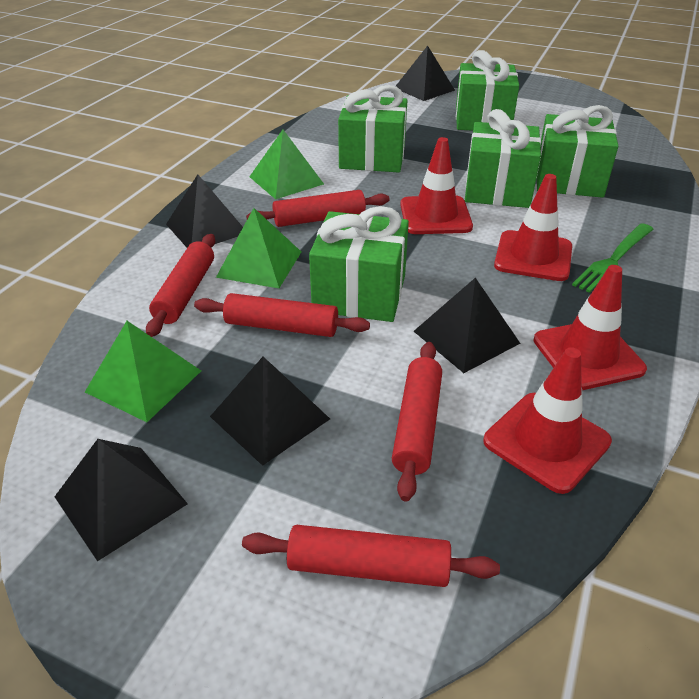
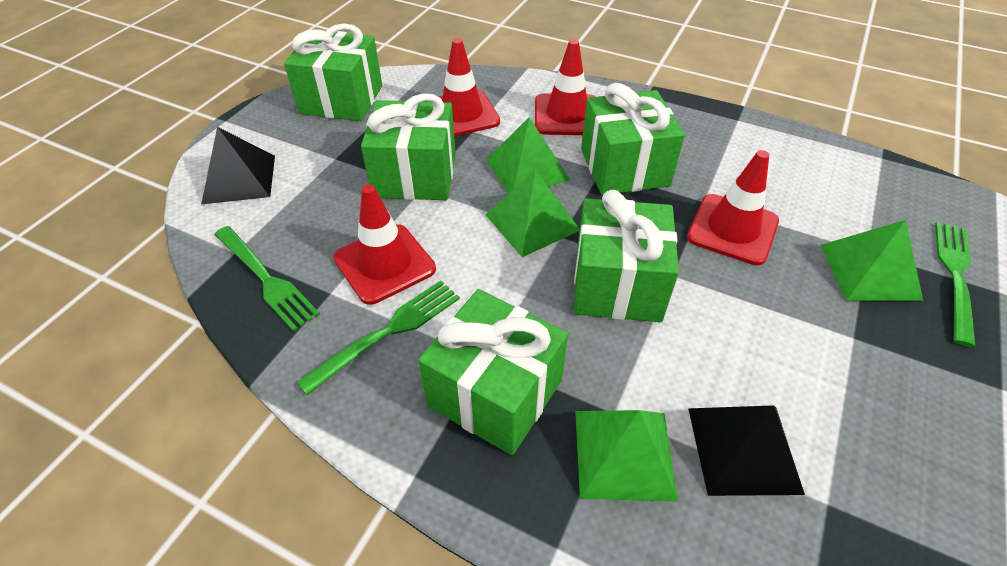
black pyramid: 5 -> 2
green fork: 1 -> 3
green pyramid: 3 -> 4
red rolling pin: 5 -> 0

